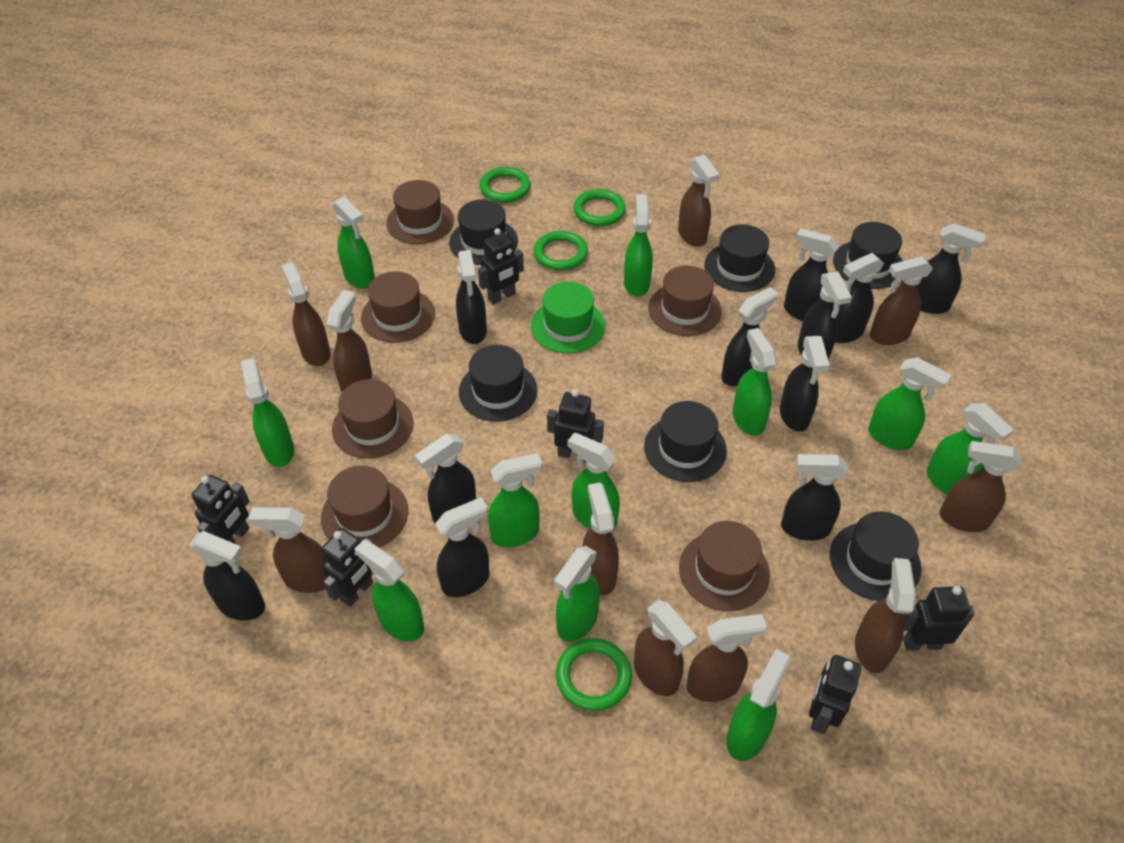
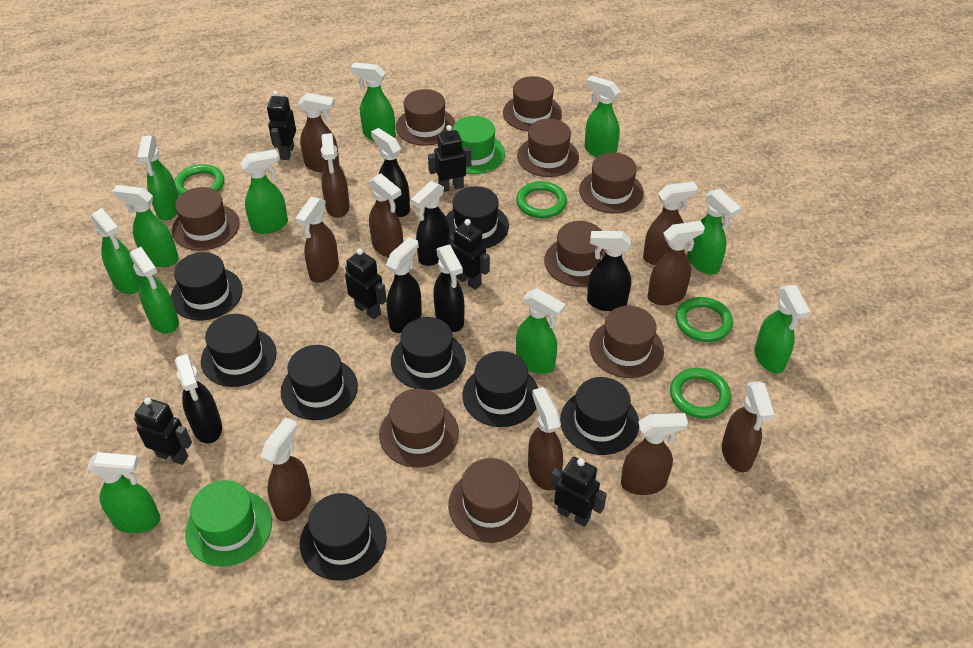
black hat: 6 -> 8
black spray bottle: 11 -> 6
brown hat: 6 -> 9
green hat: 1 -> 2

